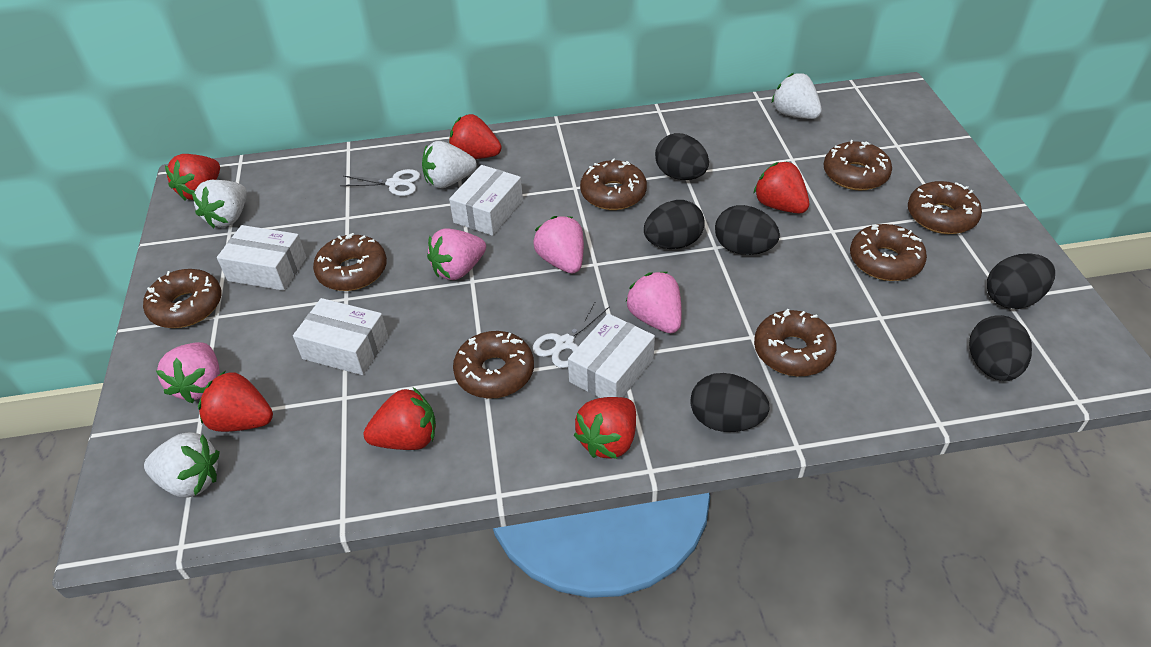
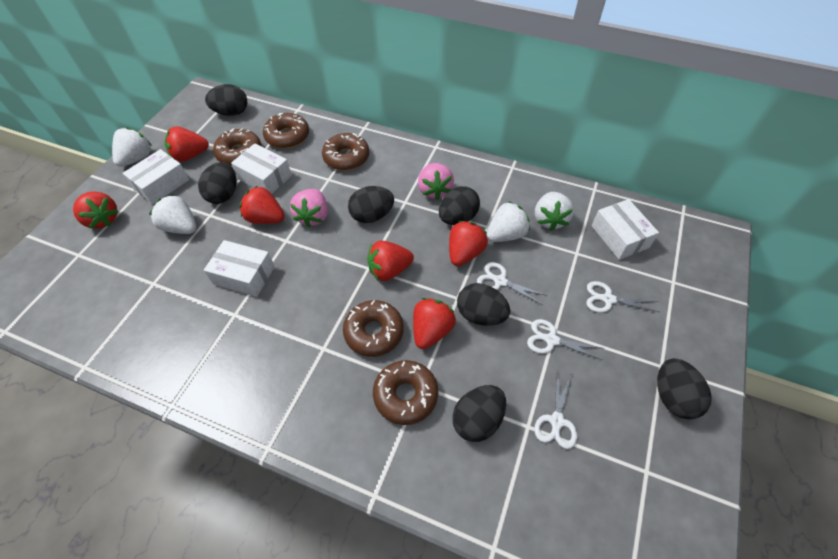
black egg: 6 -> 7
brown donut: 8 -> 5
pink strawberry: 4 -> 2
white scissors: 2 -> 4

